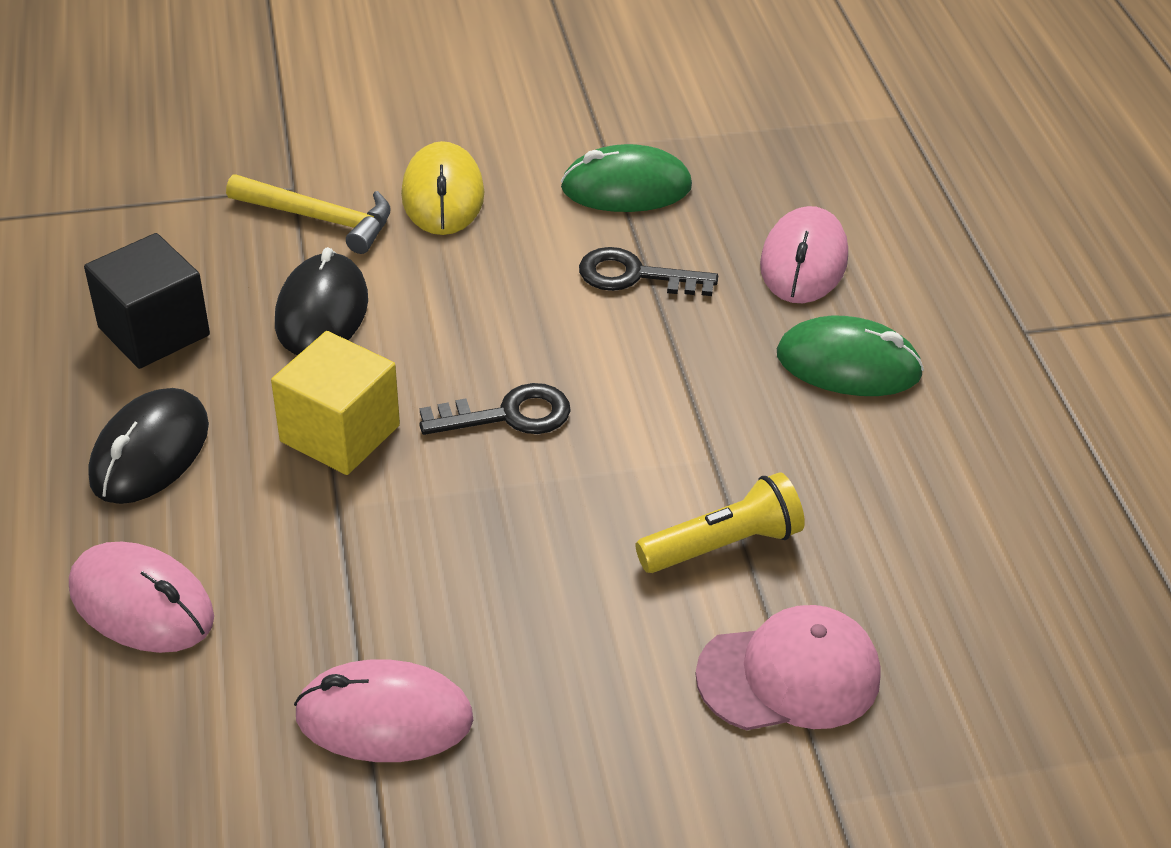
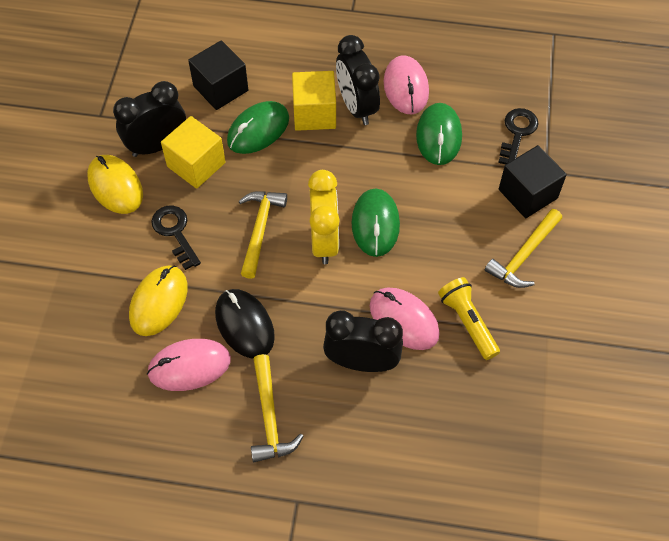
black clock: 0 -> 3
black cube: 1 -> 2
black mouse: 2 -> 1
green mouse: 2 -> 3
pink cap: 1 -> 0
yellow clock: 0 -> 1
yellow cube: 1 -> 2
yellow hammer: 1 -> 3
yellow mouse: 1 -> 2

